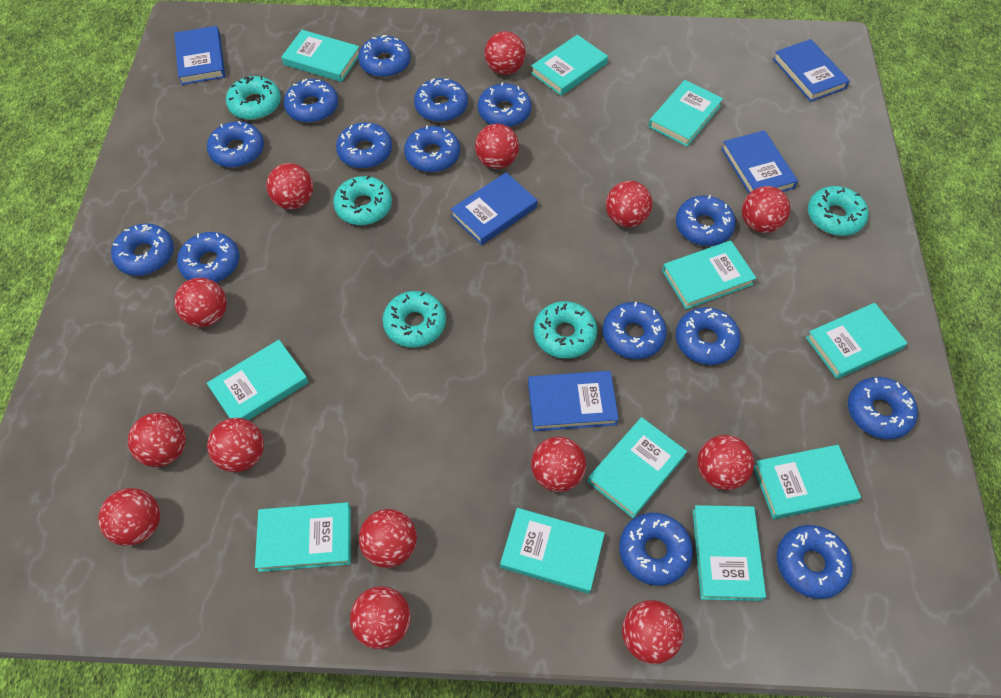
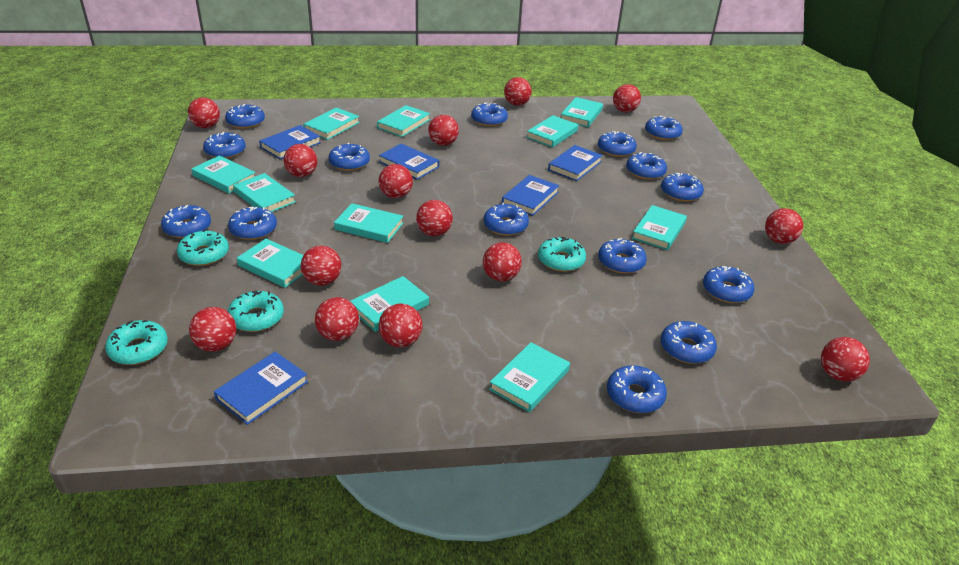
turquoise donut: 5 -> 4

